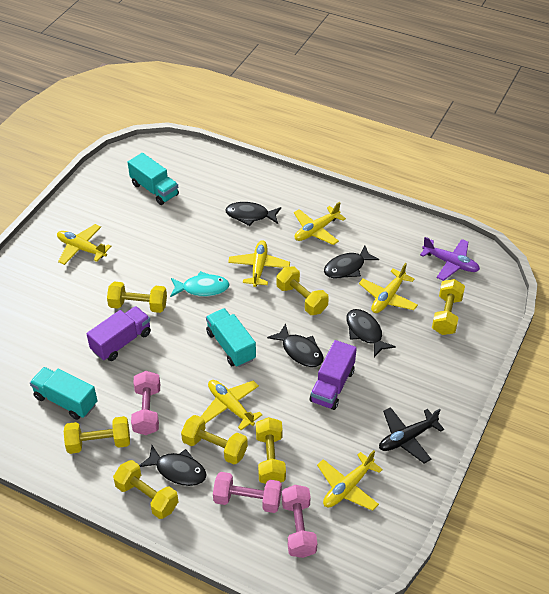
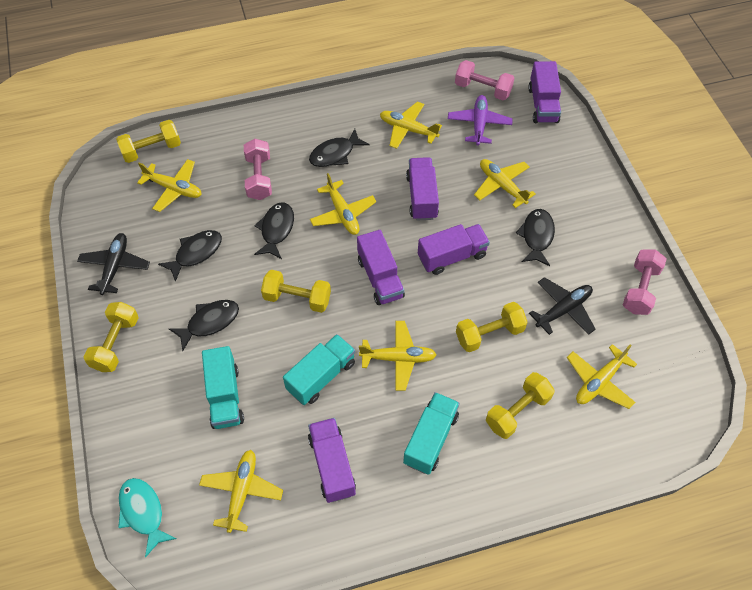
black plane: 1 -> 2
purple truck: 2 -> 5
yellow dumbbell: 7 -> 5
yellow plane: 6 -> 7

